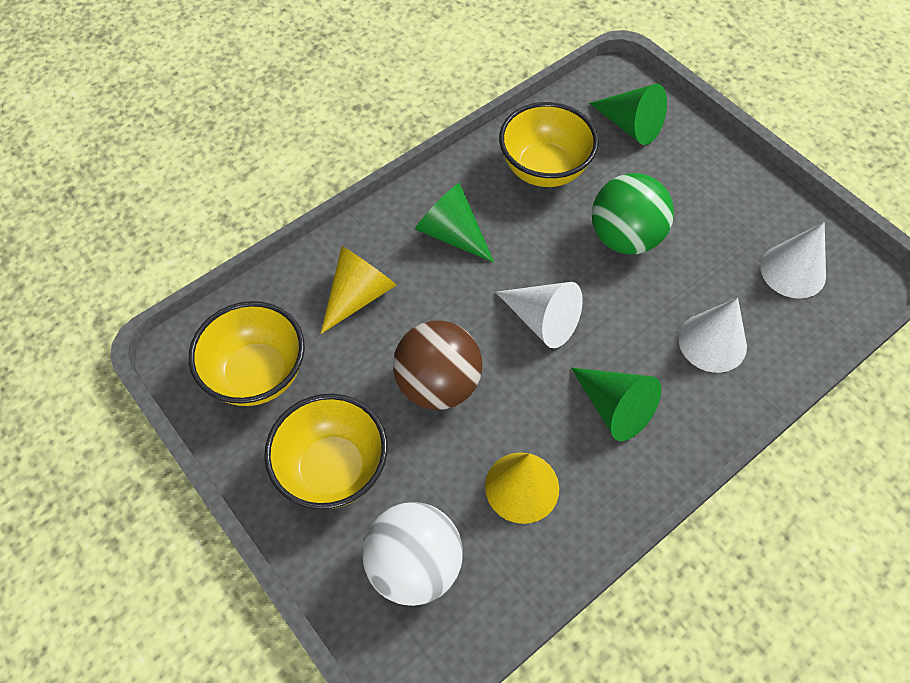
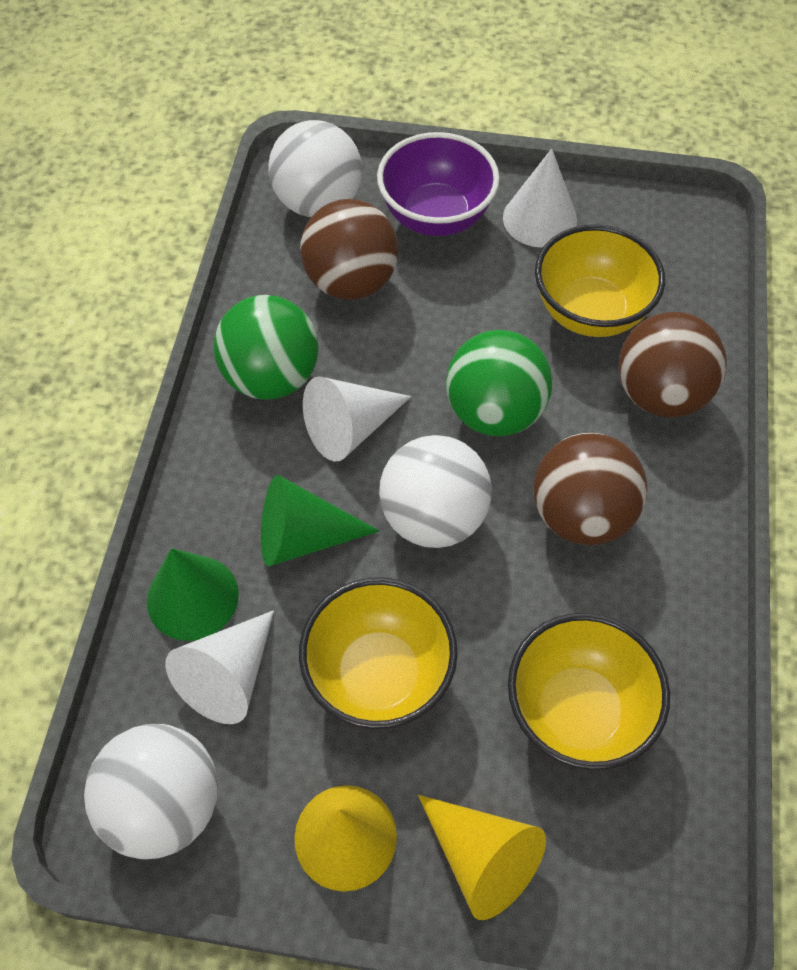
brown ball: 1 -> 3
green ball: 1 -> 2
green cone: 3 -> 2
purple bowl: 0 -> 1
white ball: 1 -> 3

